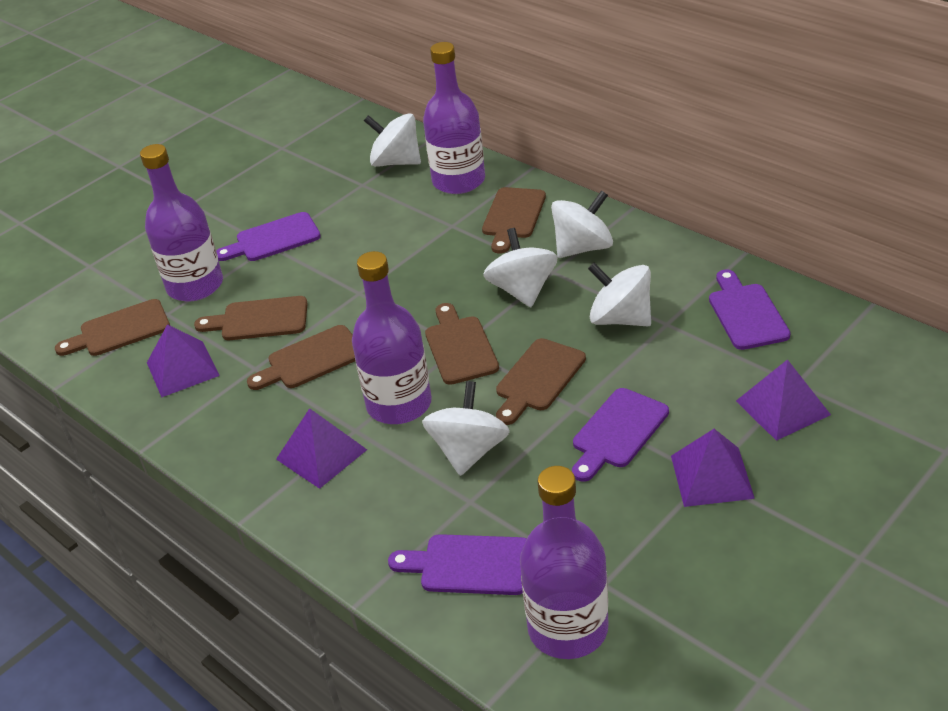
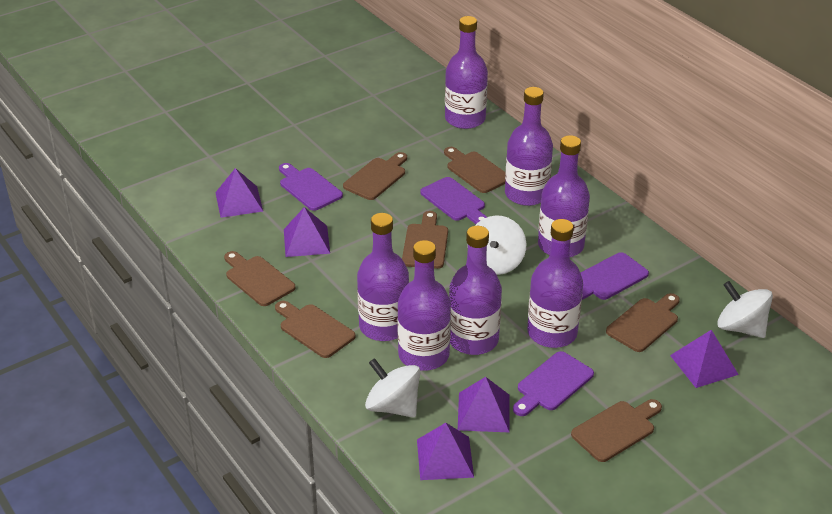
brown cutting board: 6 -> 7
purple bottle: 4 -> 7
purple pyramid: 4 -> 5
white spinning top: 5 -> 3

